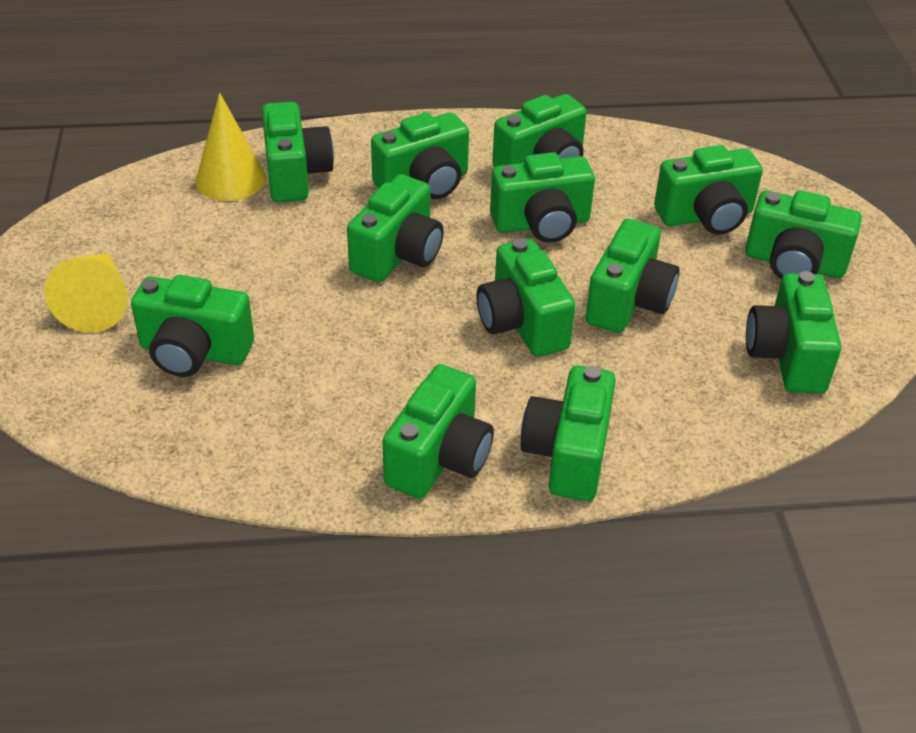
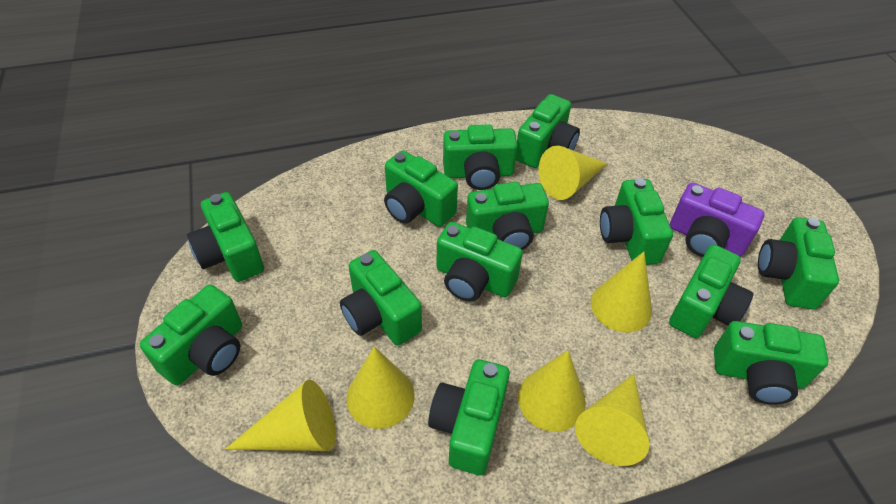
purple camera: 0 -> 1
yellow cone: 2 -> 6

